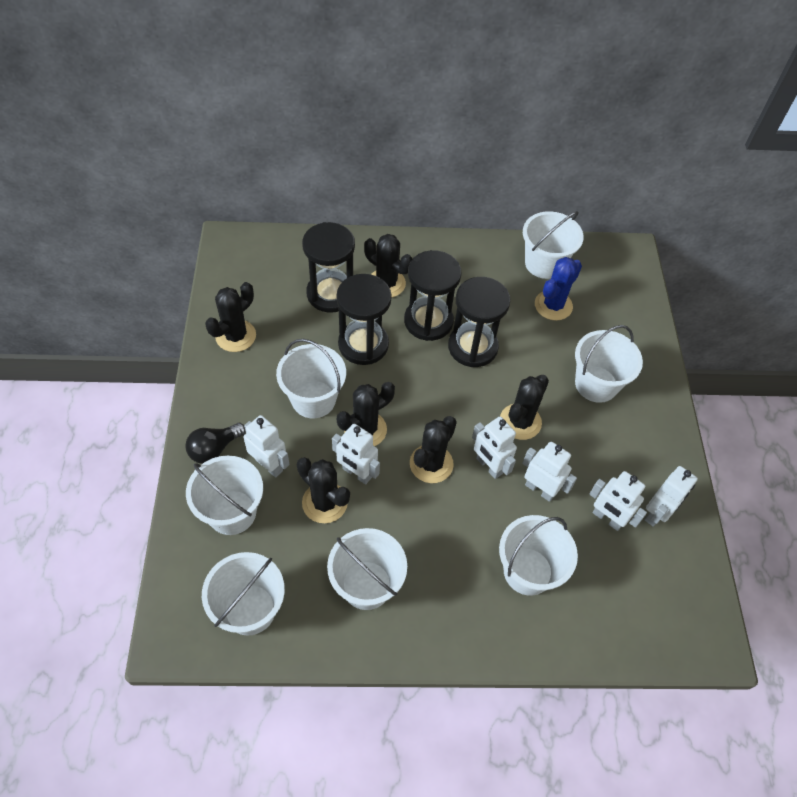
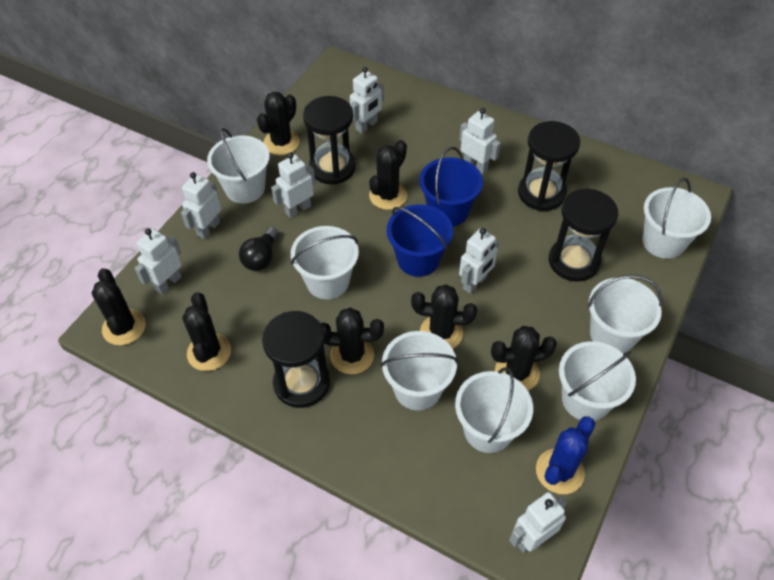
black cactus: 6 -> 7
blue bucket: 0 -> 2
white robot: 6 -> 7

